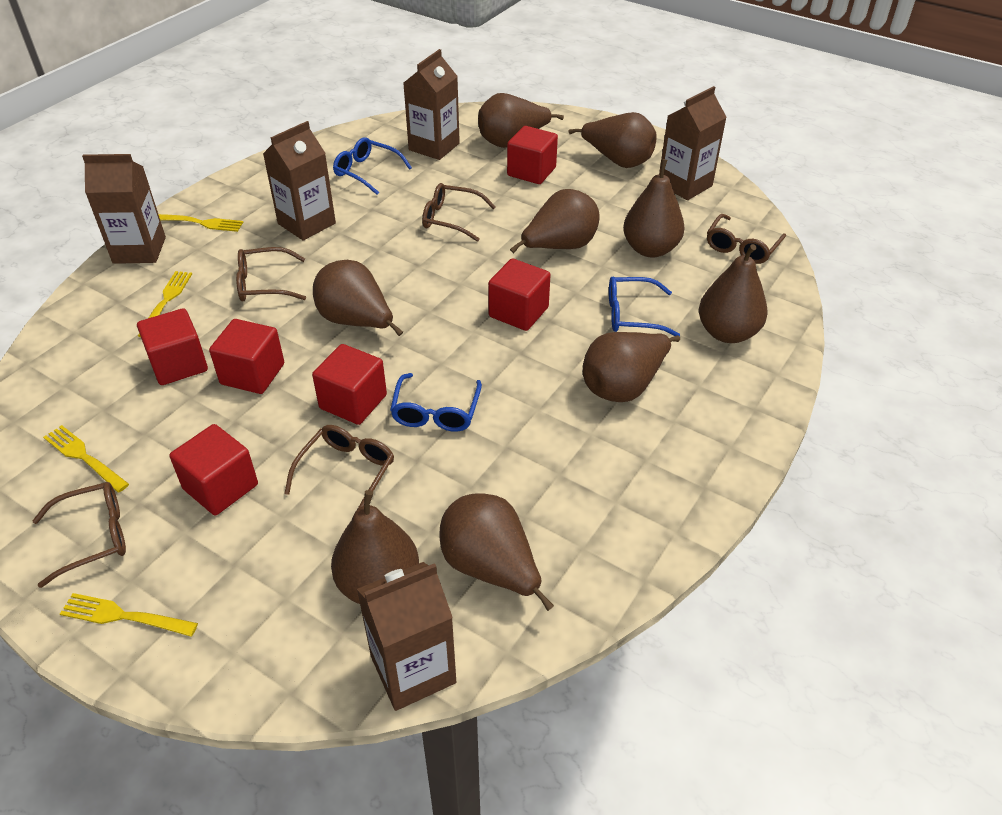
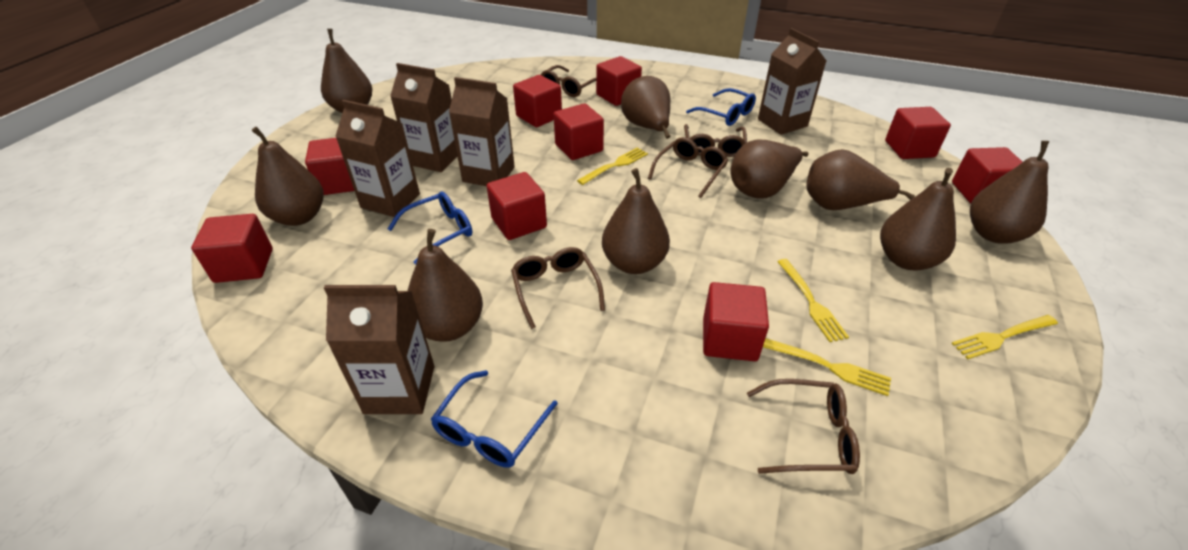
red cube: 6 -> 9

